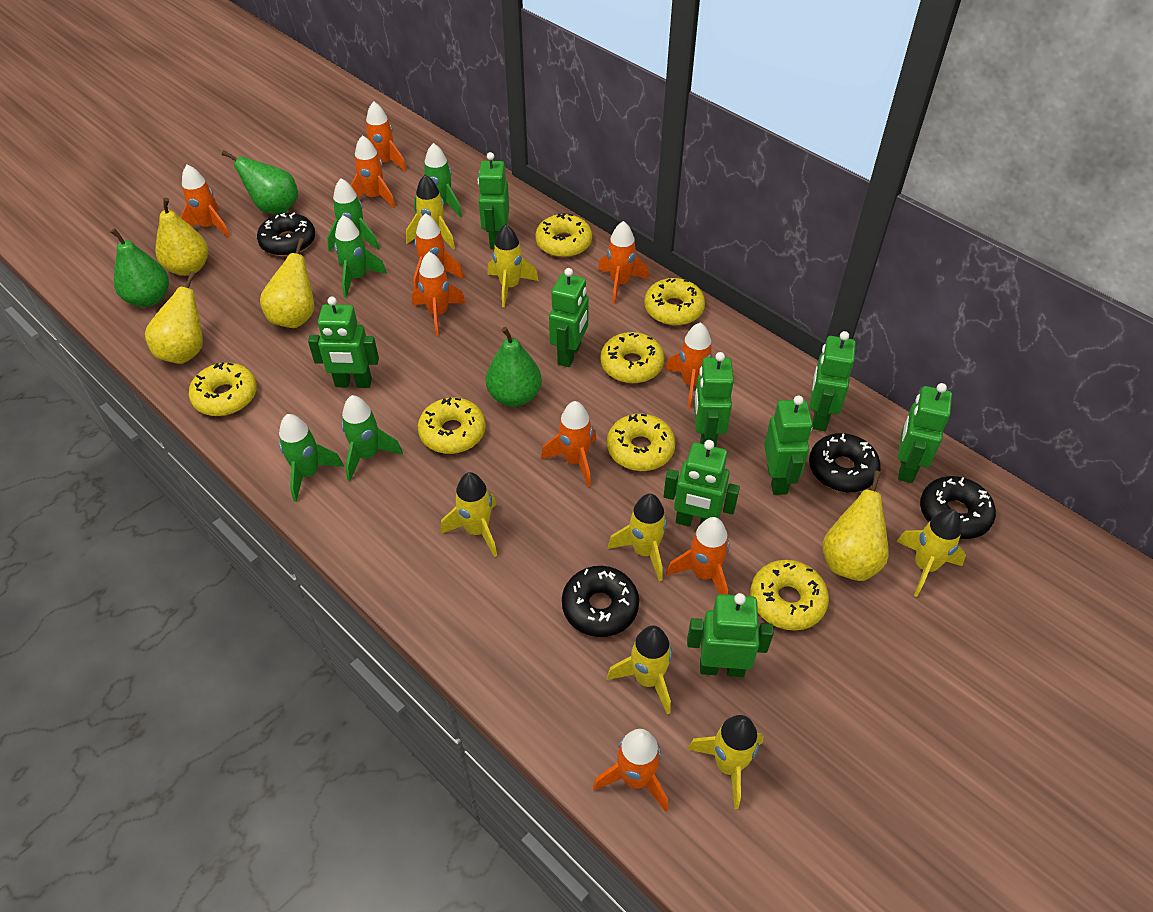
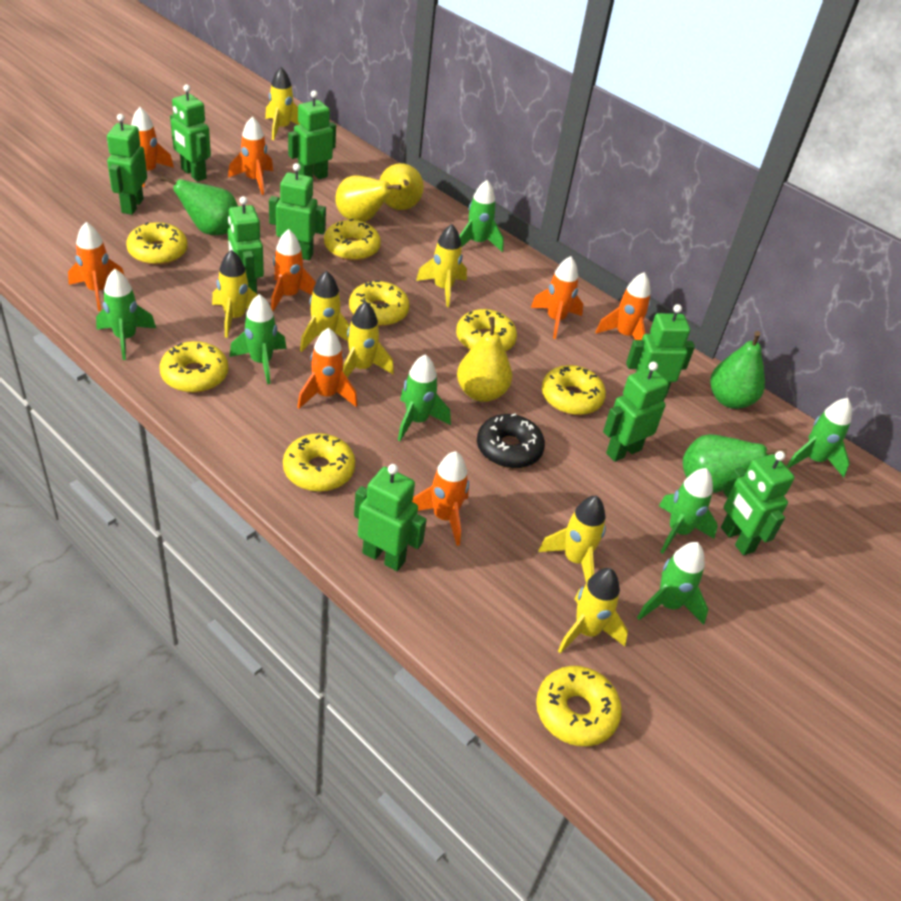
black donut: 4 -> 1
green rocket: 5 -> 7
orange rocket: 10 -> 8
yellow donut: 7 -> 8
yellow pear: 4 -> 3

